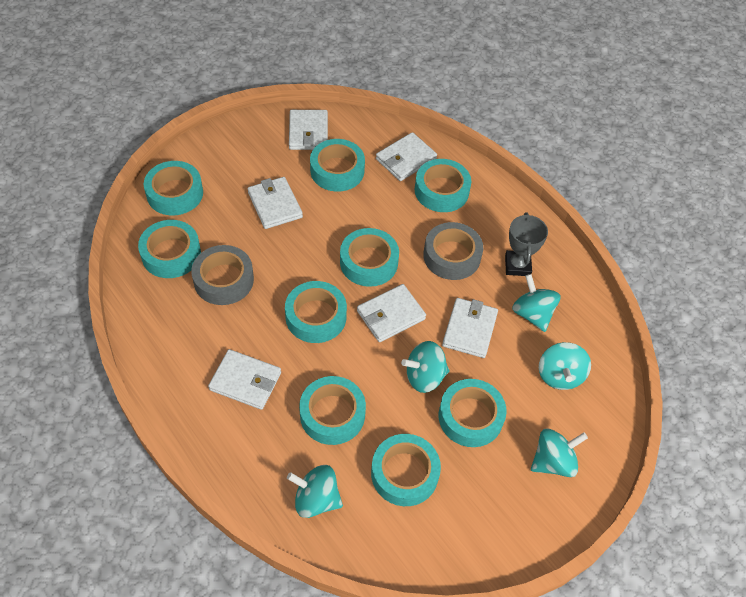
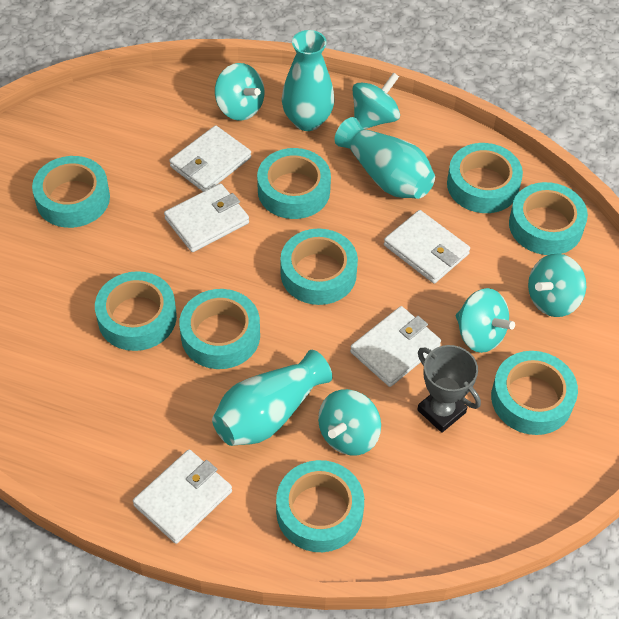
grey tape: 2 -> 0
turquoise vase: 0 -> 3
white wallet: 6 -> 5

